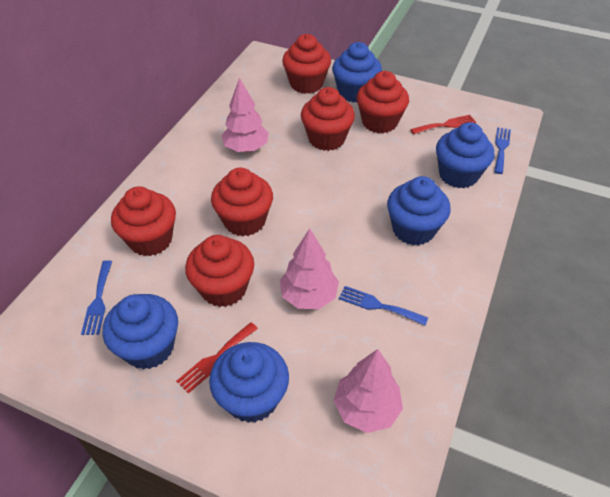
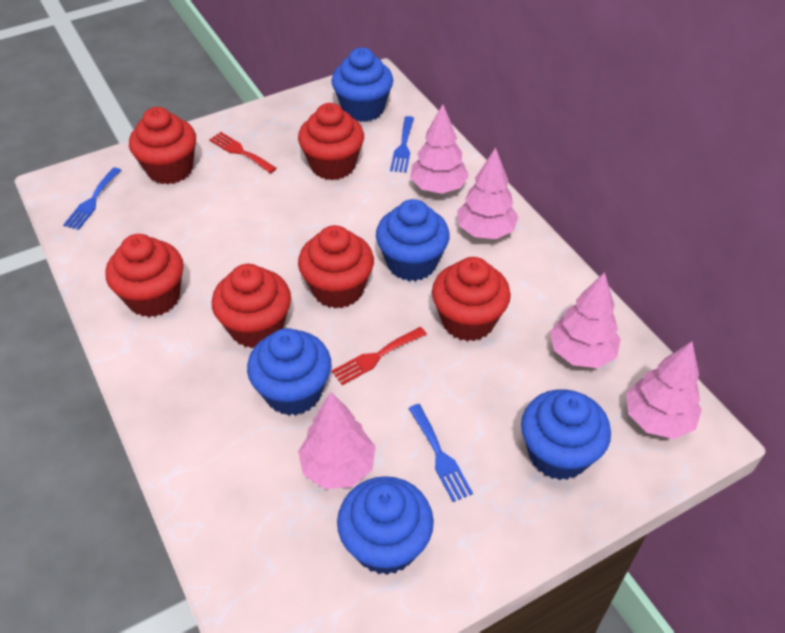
pink tree: 3 -> 5

